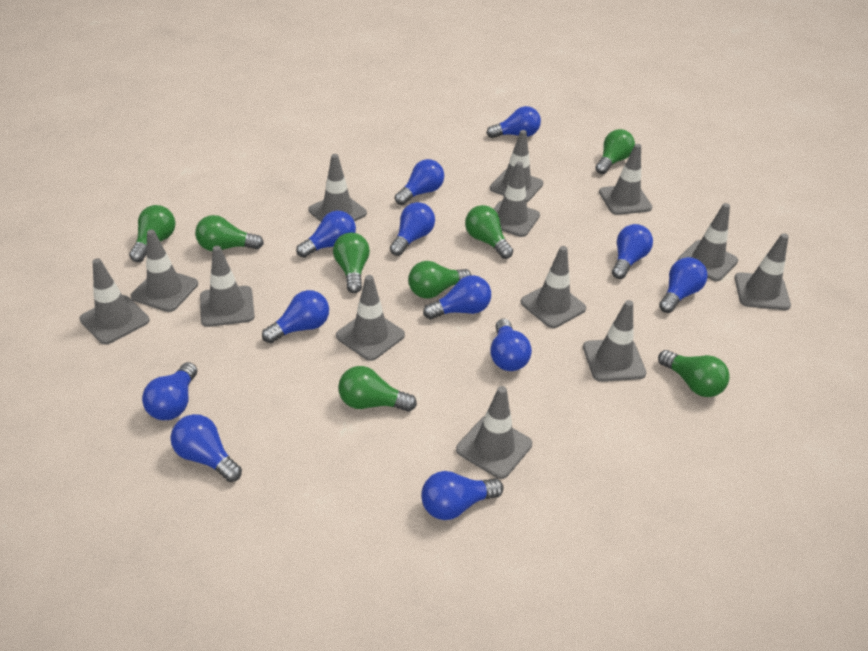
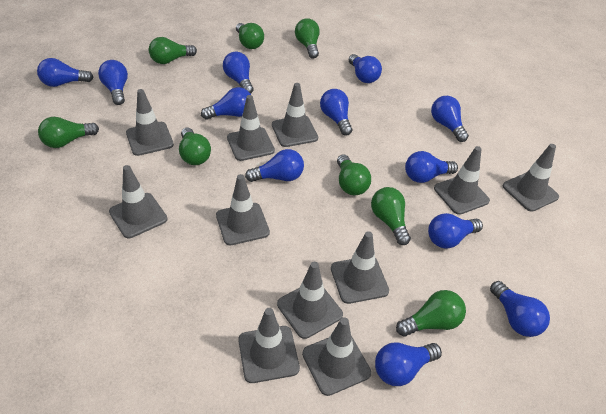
grey traffic cone: 13 -> 11

